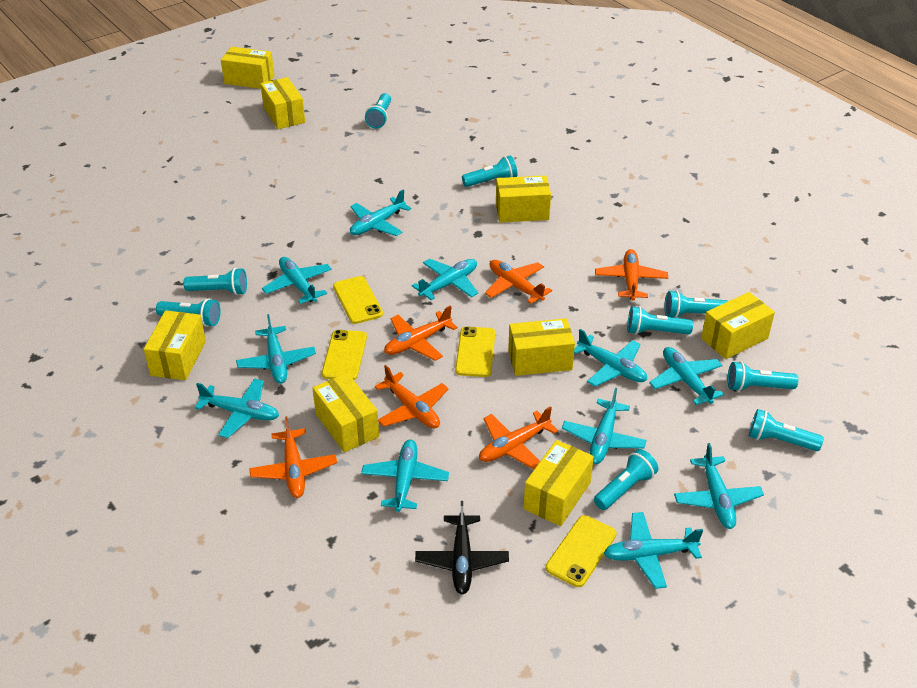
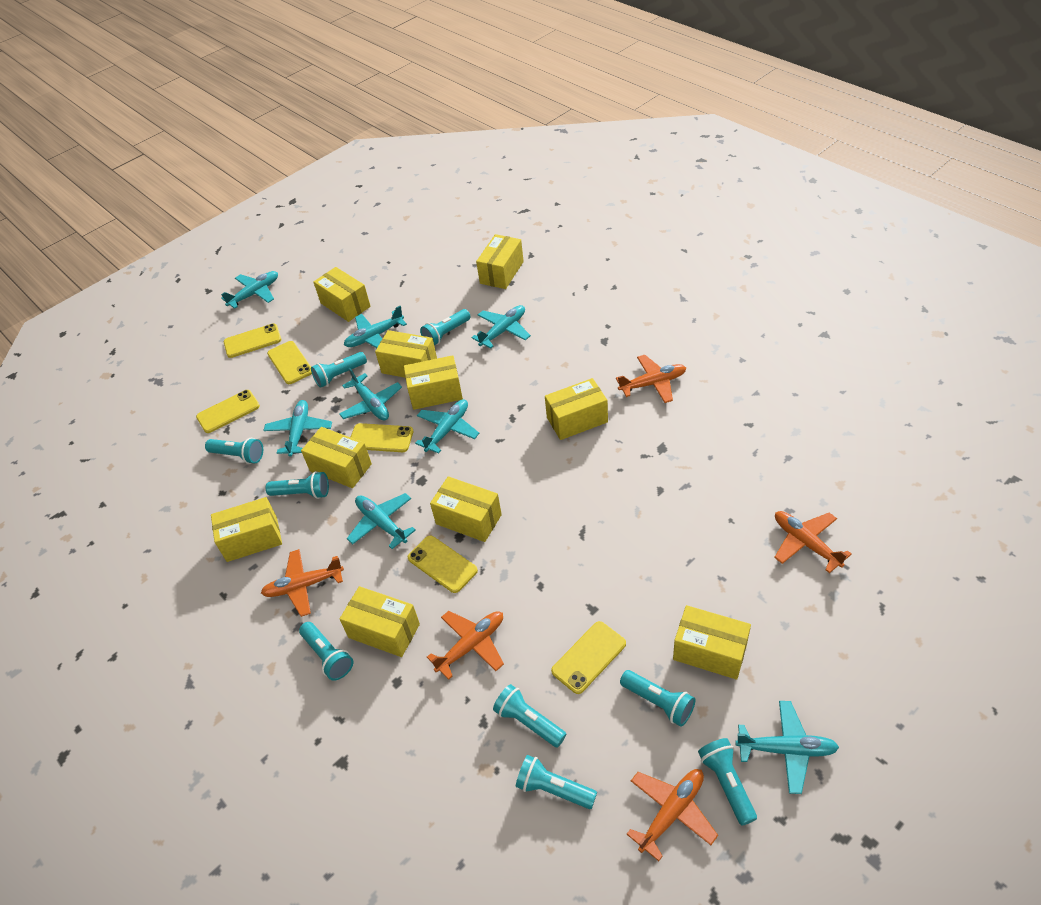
black plane: 1 -> 0
orange plane: 6 -> 5
turquoise plane: 11 -> 8
yellow box: 8 -> 10
yellow phone: 4 -> 6

